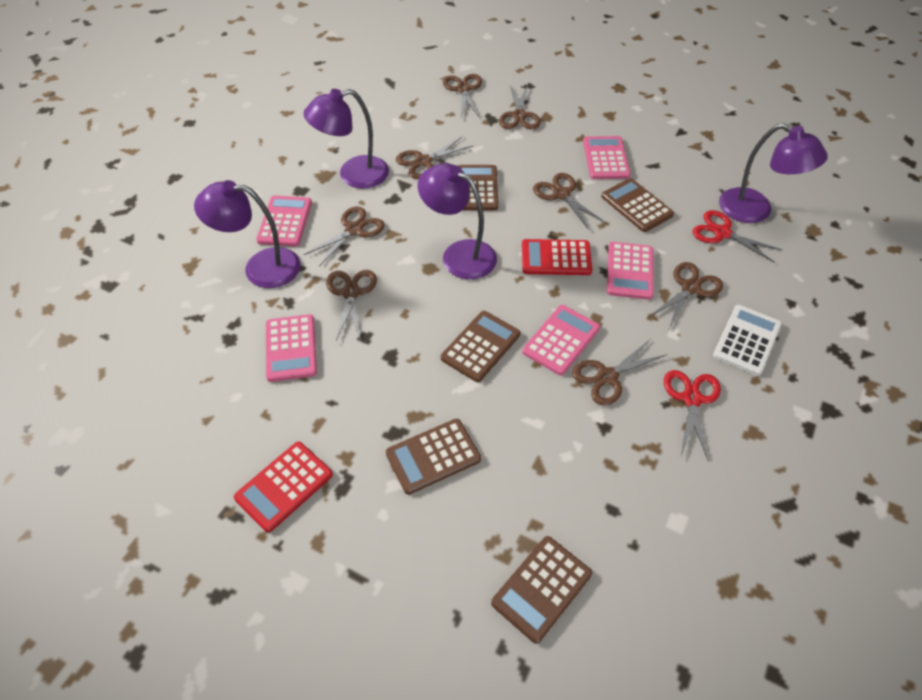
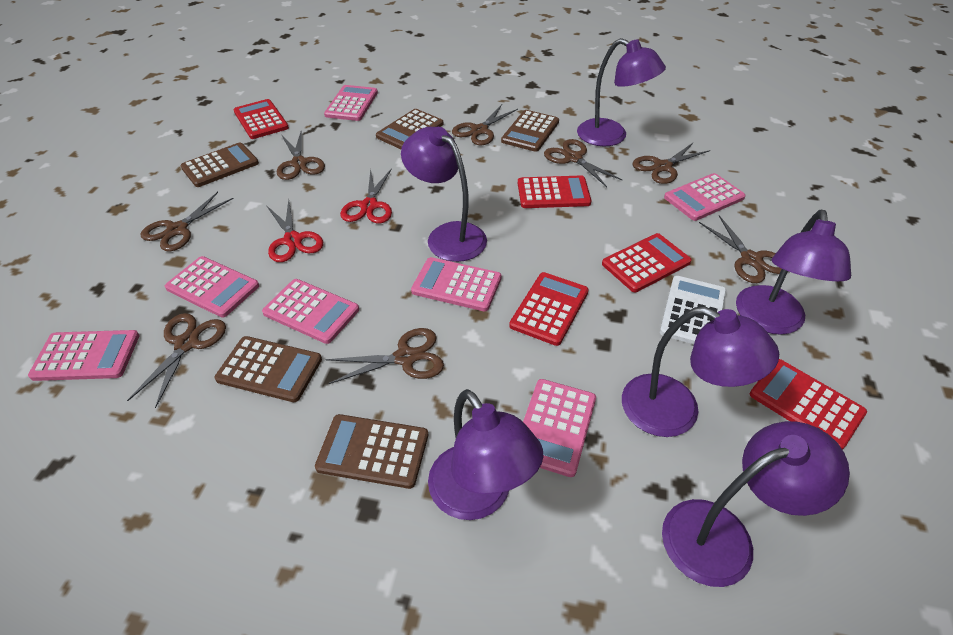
pink calculator: 5 -> 7
purple lamp: 4 -> 6
red calculator: 2 -> 5

